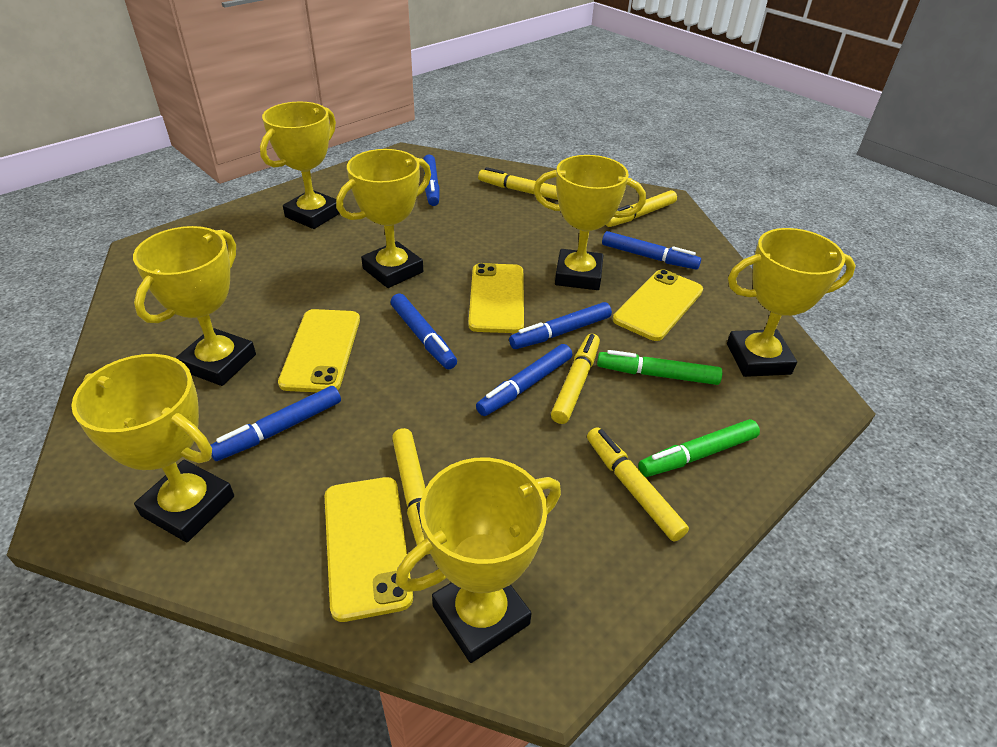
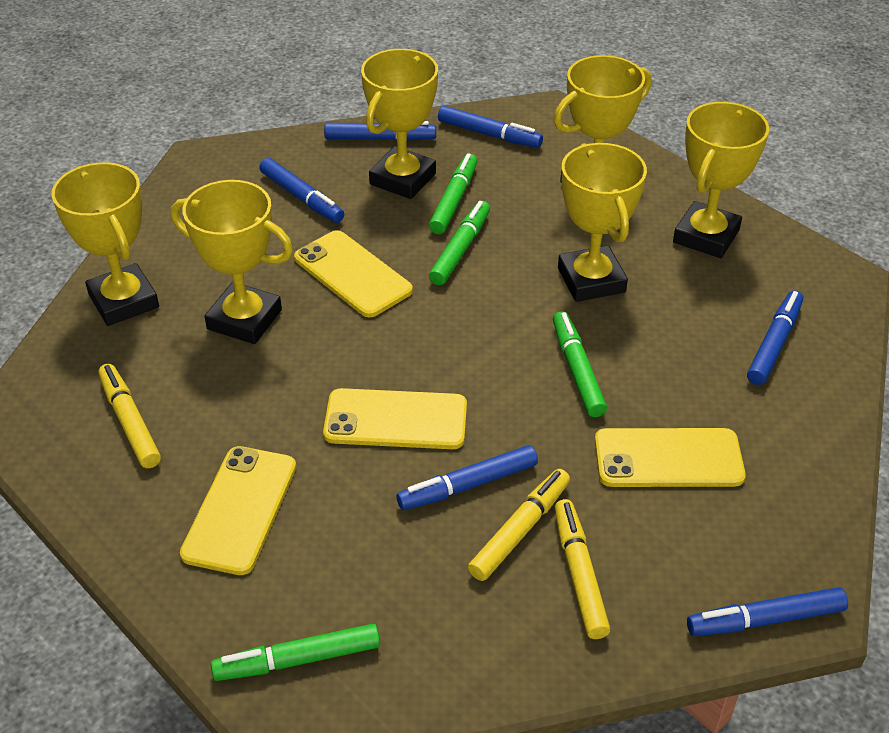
green marker: 2 -> 4
yellow marker: 5 -> 3
yellow trophy: 7 -> 6

